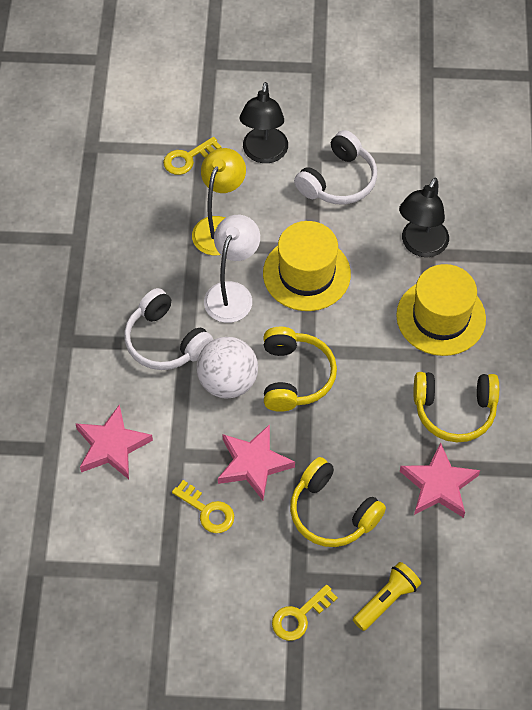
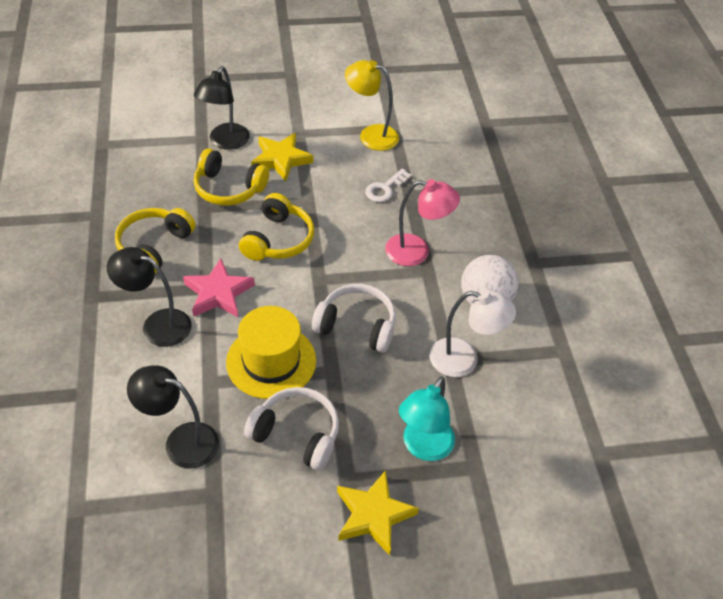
black lamp: 2 -> 3
pink lamp: 0 -> 1
pink star: 3 -> 1
turquoise lamp: 0 -> 1
white key: 0 -> 1
yellow flashlight: 1 -> 0
yellow hat: 2 -> 1
yellow key: 3 -> 0
yellow star: 0 -> 2

